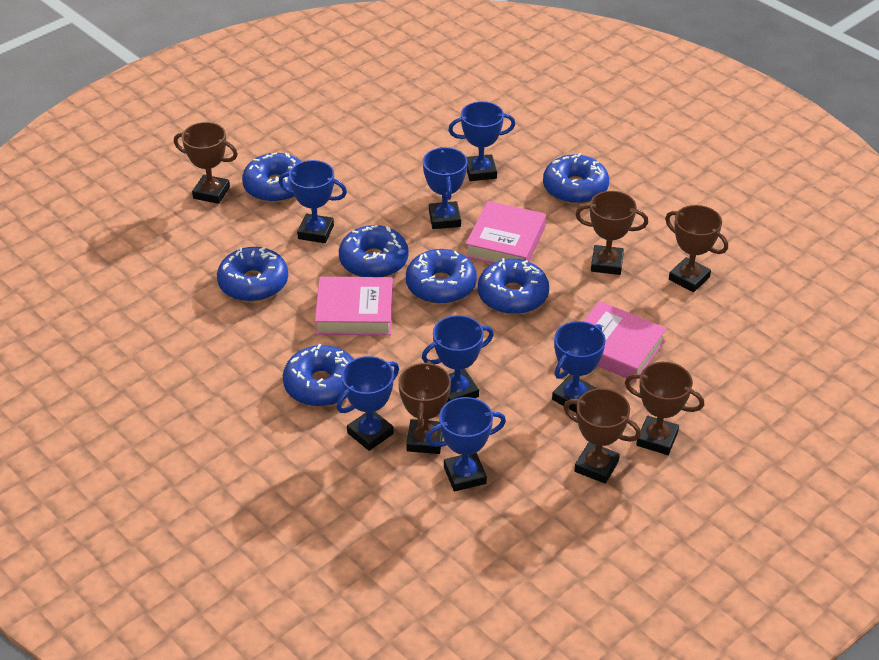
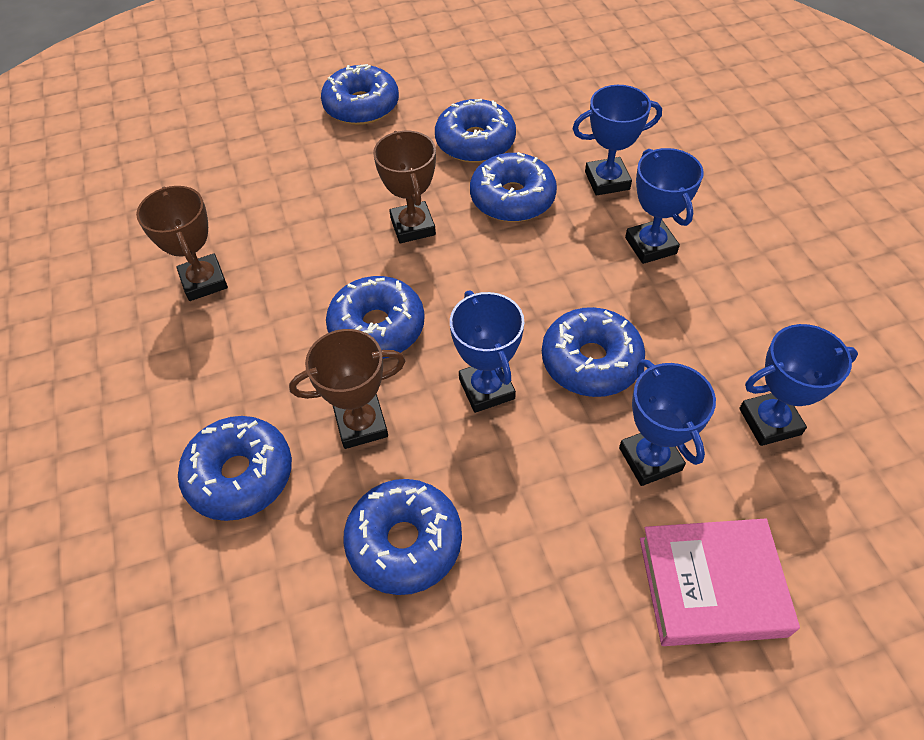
blue trophy: 7 -> 5
brown trophy: 6 -> 3
pink book: 3 -> 1

